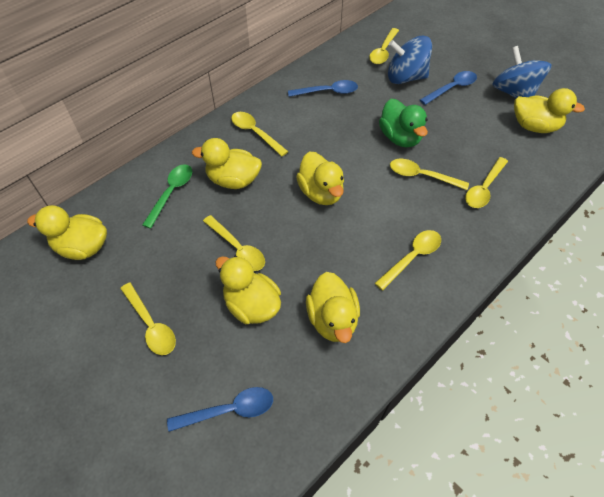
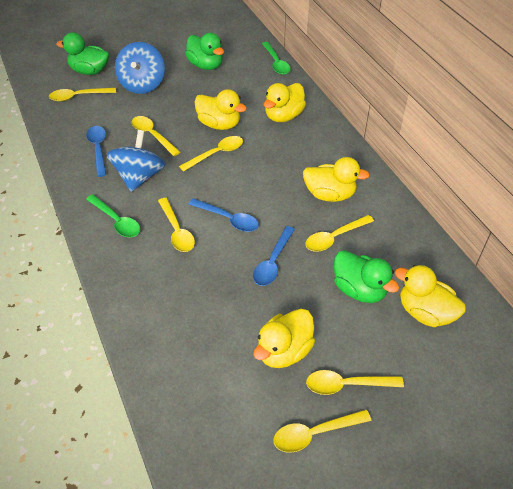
green duck: 1 -> 3
green spoon: 1 -> 2
yellow duck: 6 -> 5

